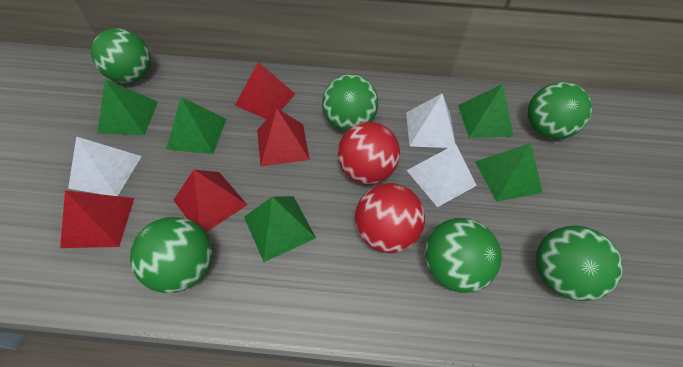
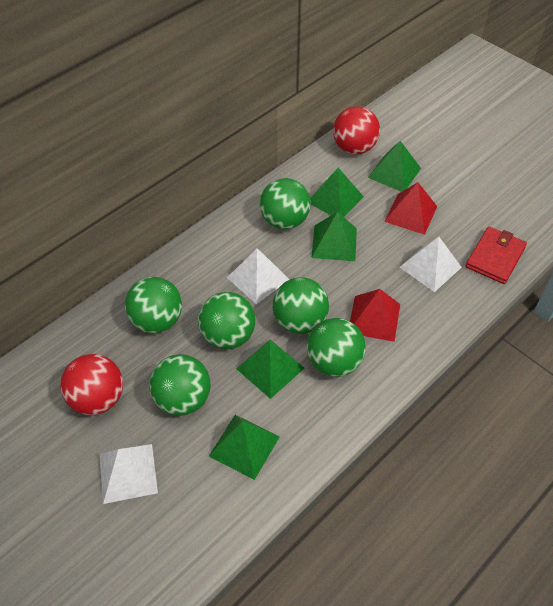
red pyramid: 4 -> 2
red wallet: 0 -> 1

